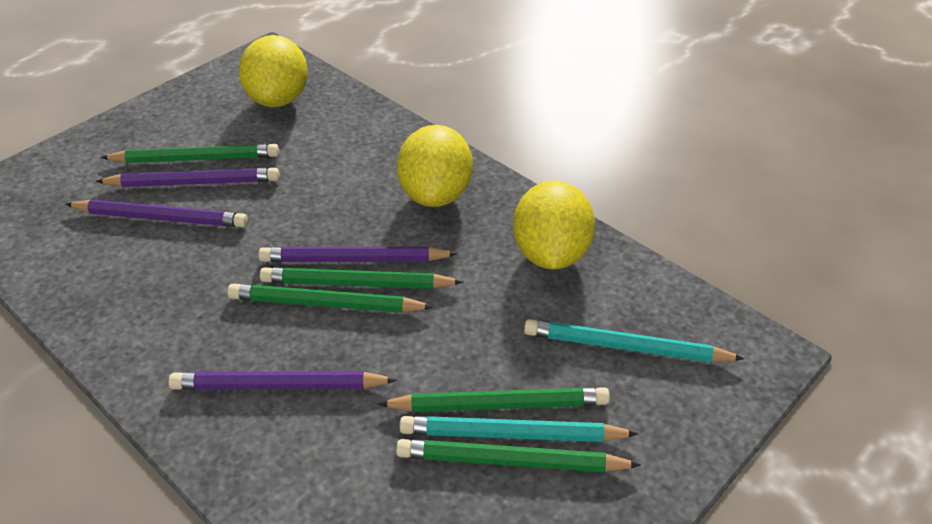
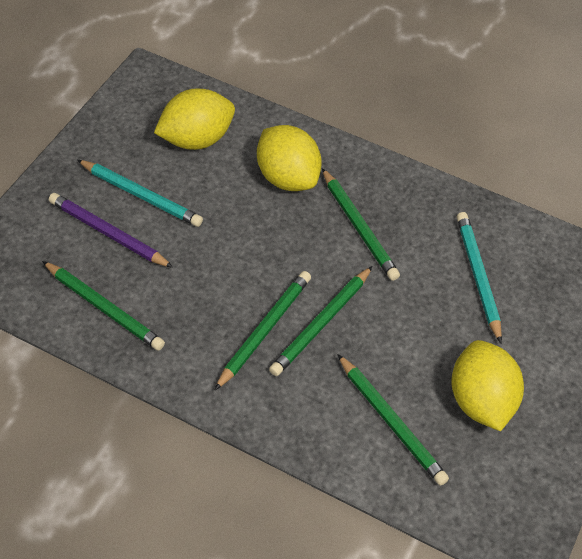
purple pencil: 4 -> 1

